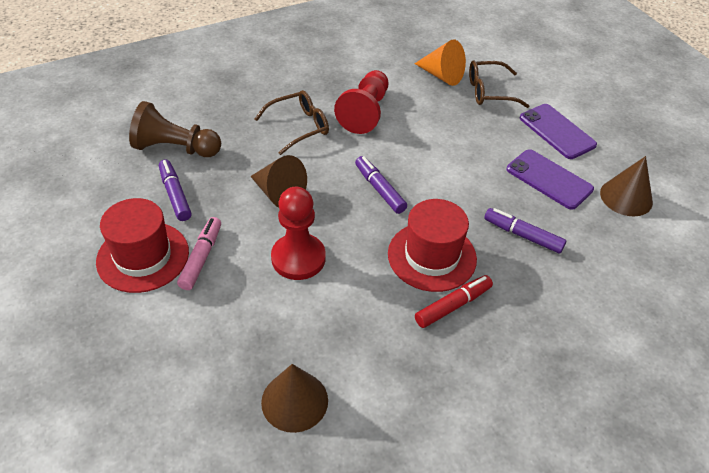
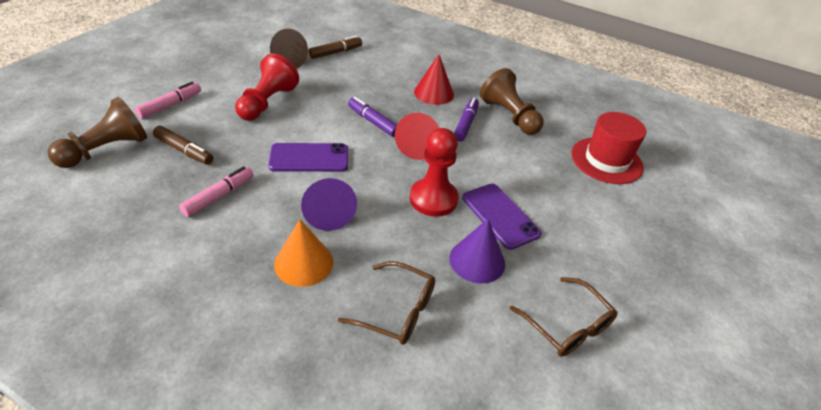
brown cone: 3 -> 1
brown marker: 0 -> 2
brown pawn: 1 -> 2
pink marker: 1 -> 2
purple cone: 0 -> 2
purple marker: 3 -> 2
red cone: 0 -> 2
red hat: 2 -> 1
red marker: 1 -> 0

